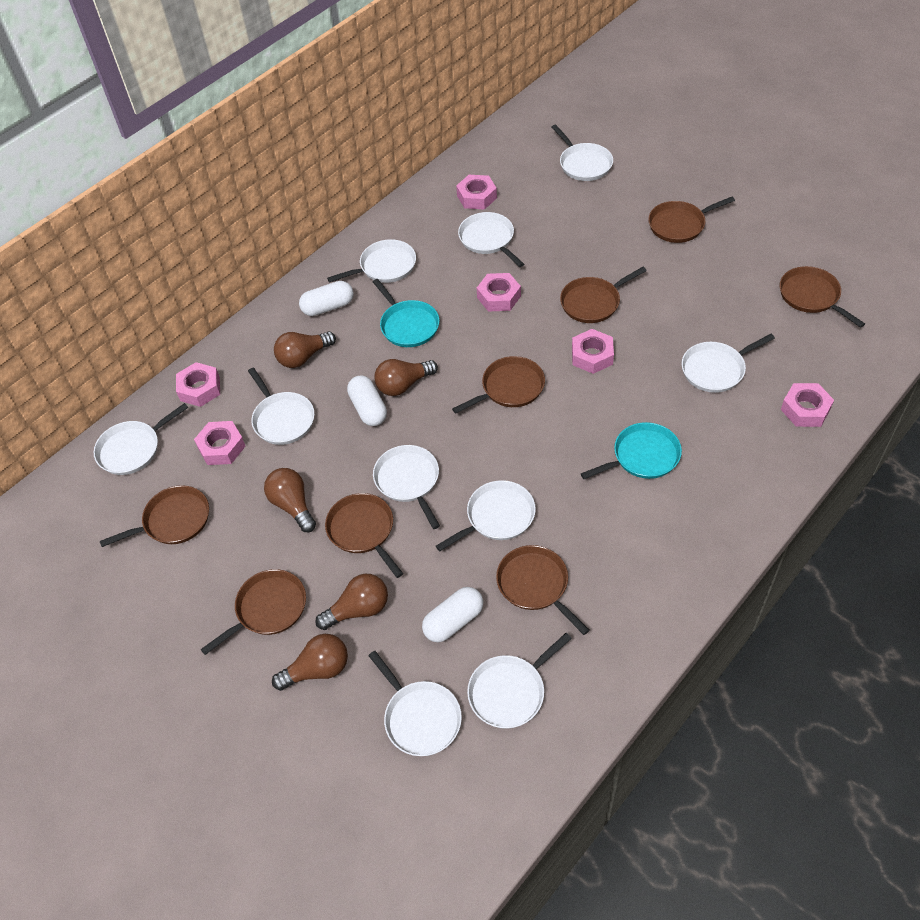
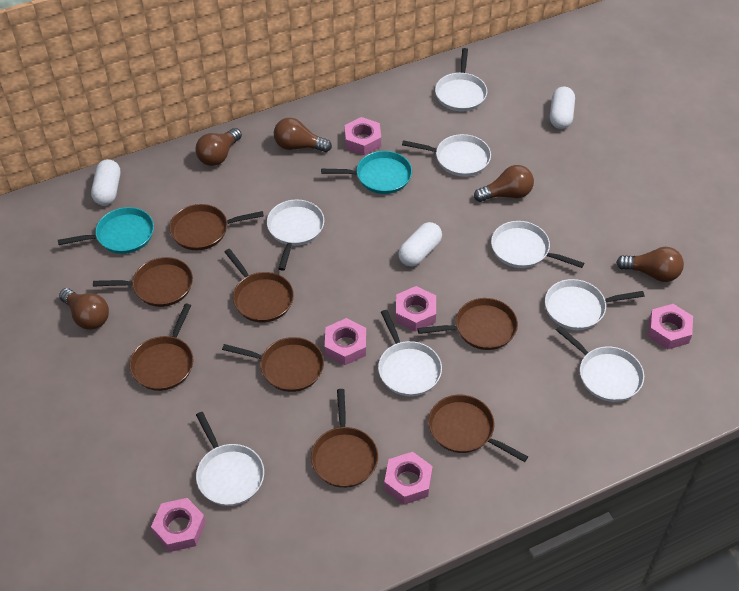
white pan: 10 -> 8

